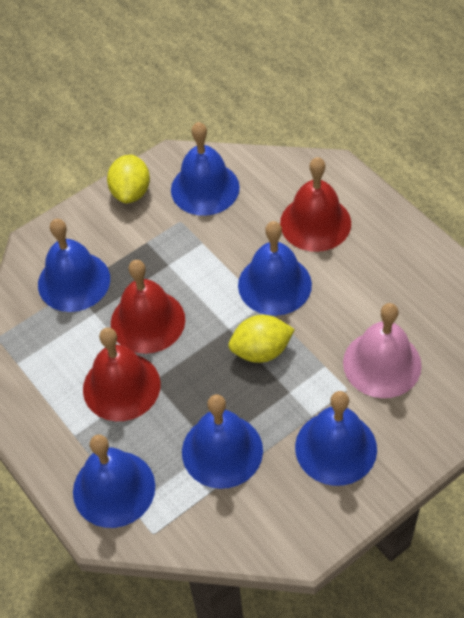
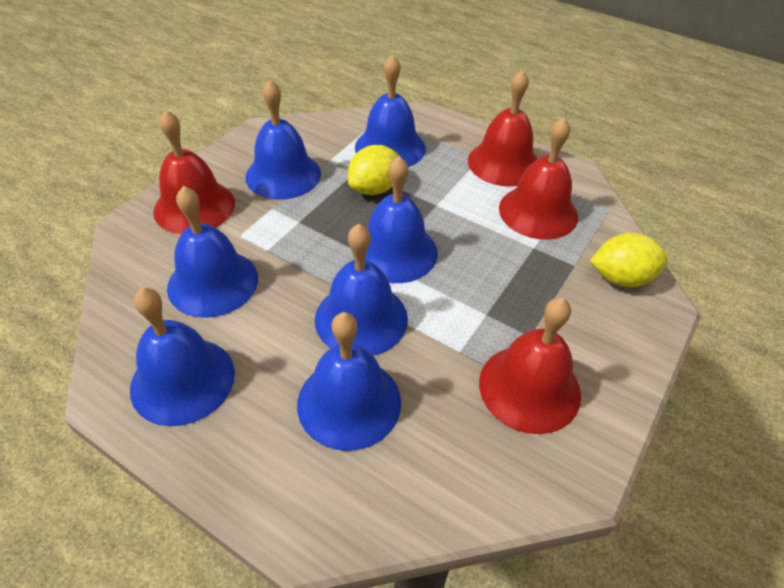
blue bell: 6 -> 7
pink bell: 1 -> 0
red bell: 3 -> 4

